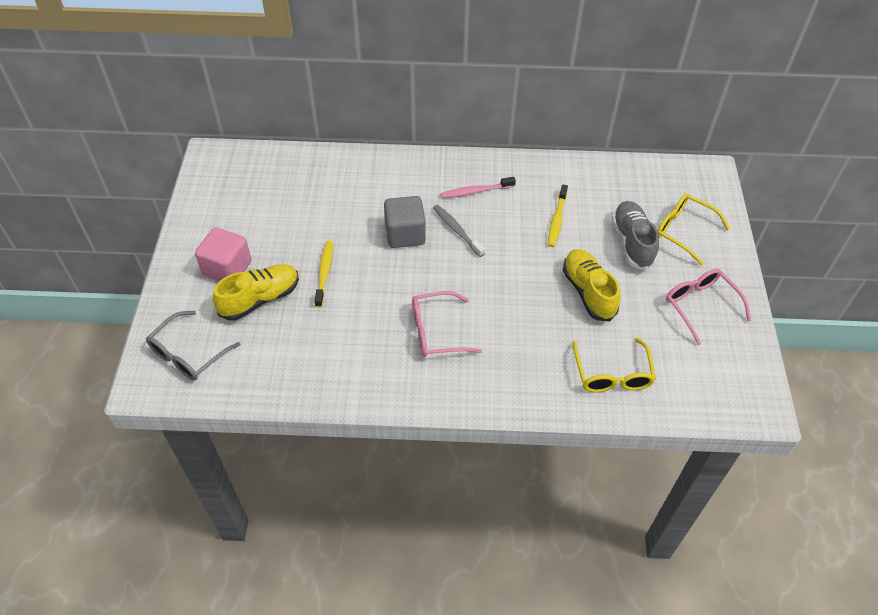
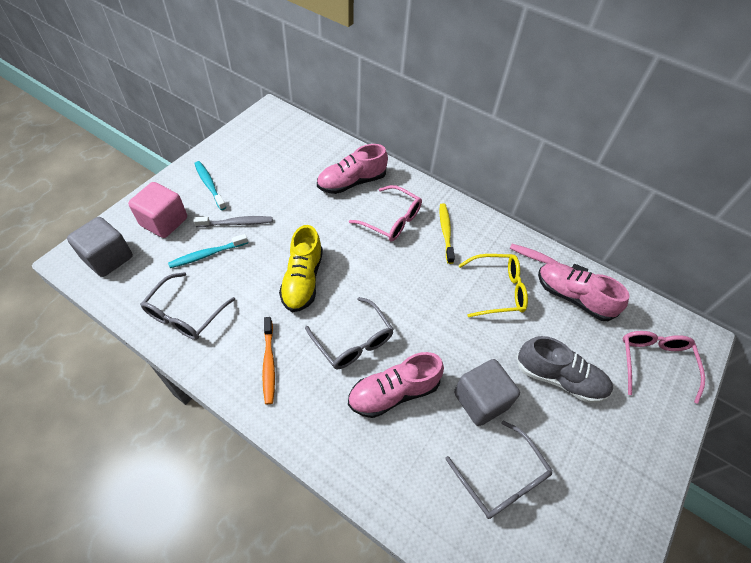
grey cube: 1 -> 2
grey glasses: 1 -> 3
orange toothbrush: 0 -> 1
pink shoe: 0 -> 3
turquoise toothbrush: 0 -> 2
yellow glasses: 2 -> 1
yellow shoe: 2 -> 1
yellow toothbrush: 2 -> 1

